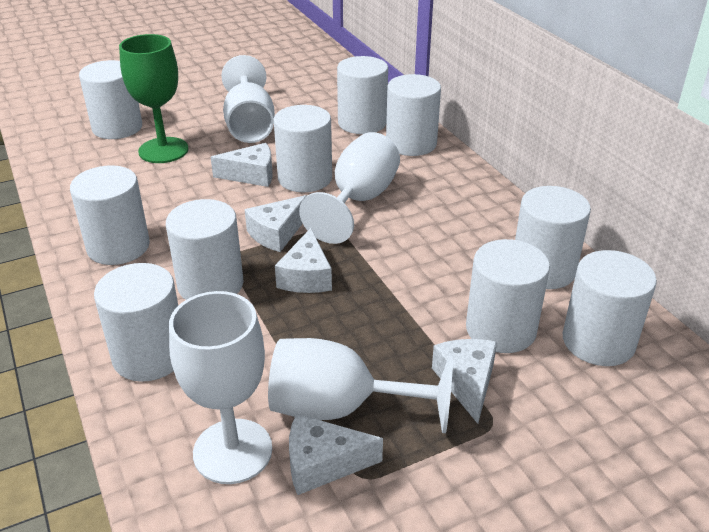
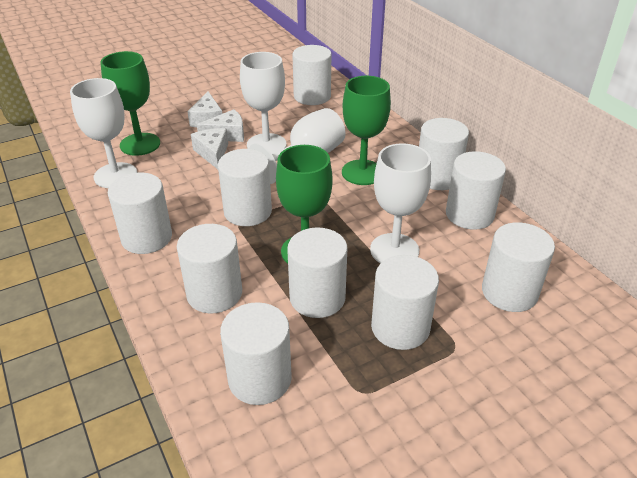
green goblet: 1 -> 3
white cheese: 5 -> 3

